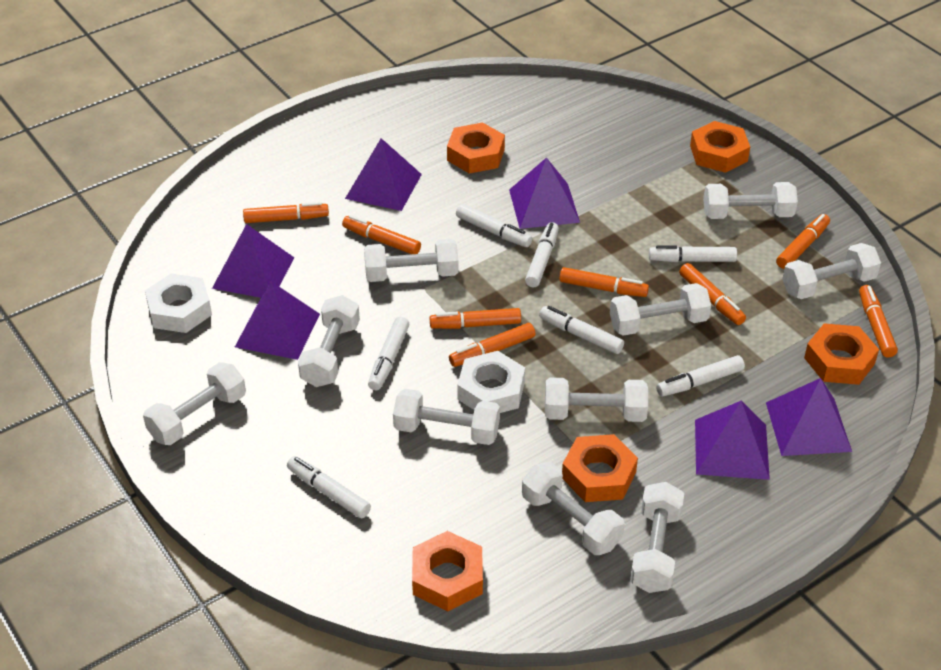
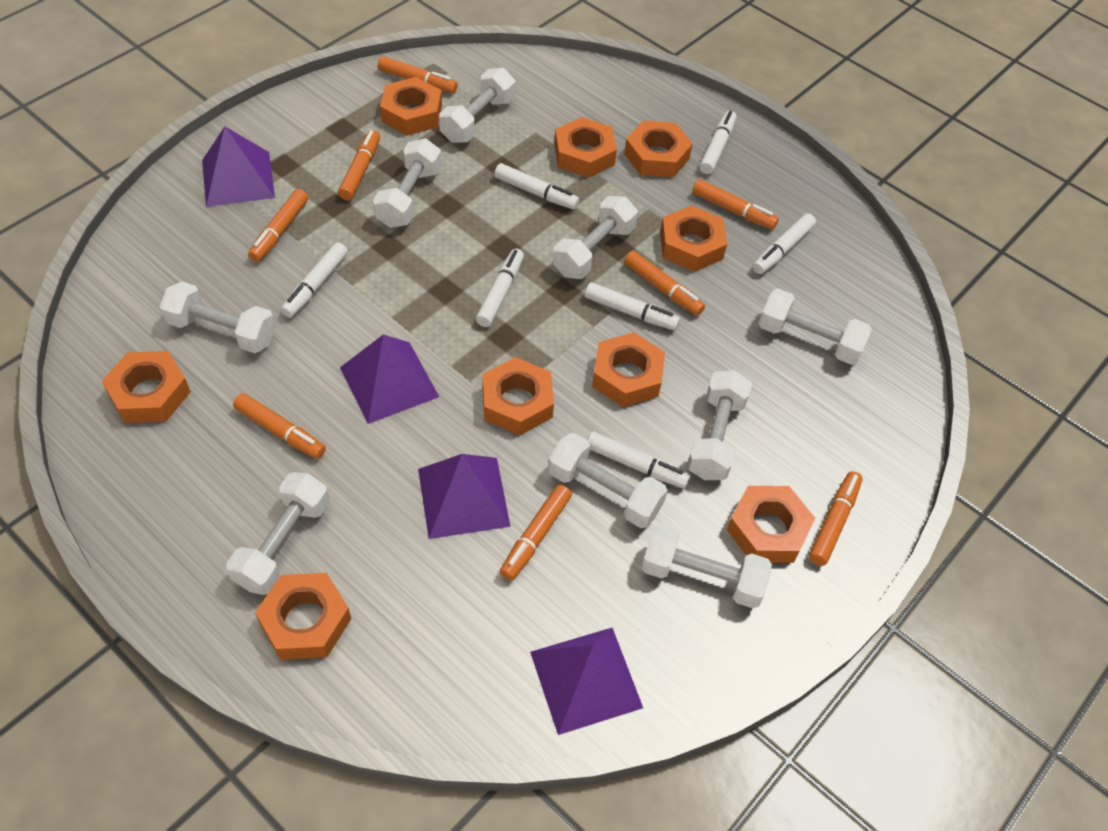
orange nut: 5 -> 9
purple pyramid: 6 -> 4
white dumbbell: 10 -> 9
white nut: 2 -> 0

